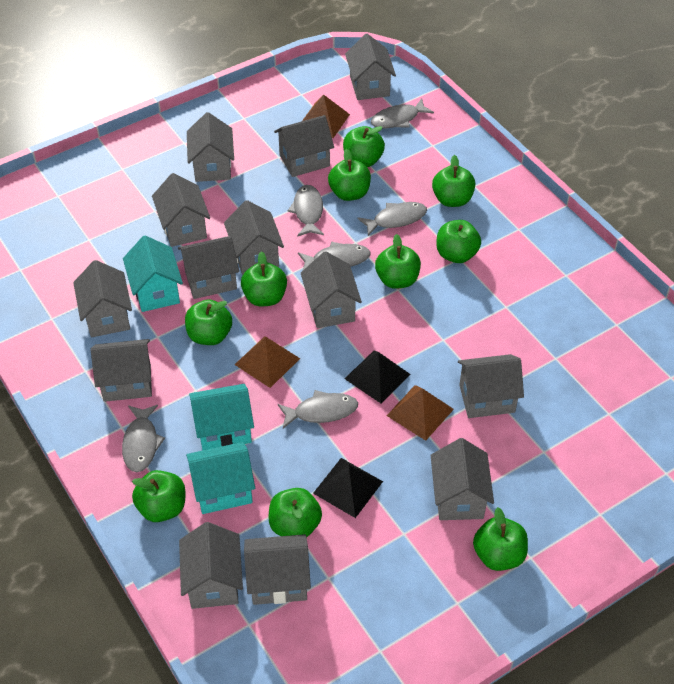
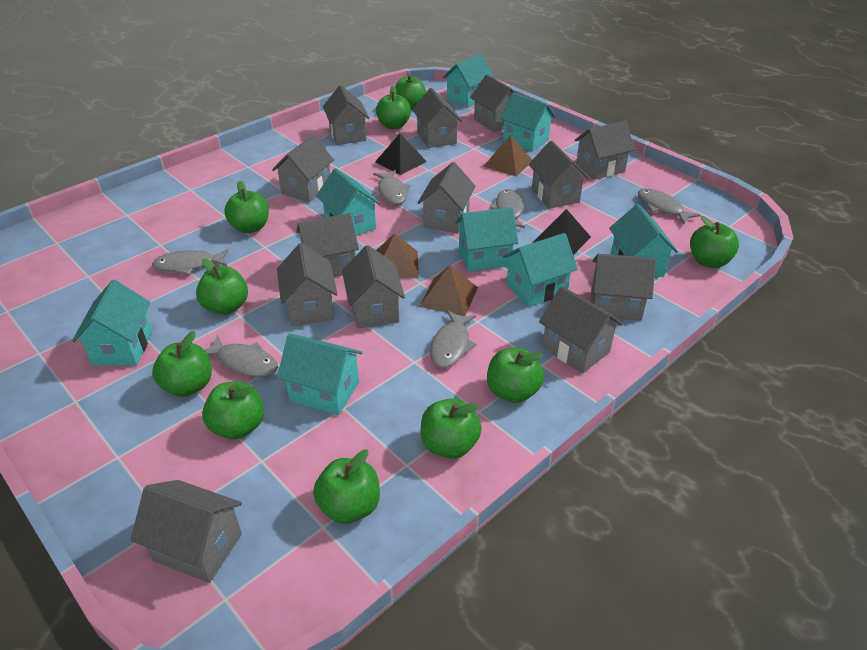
turquoise house: 3 -> 8

